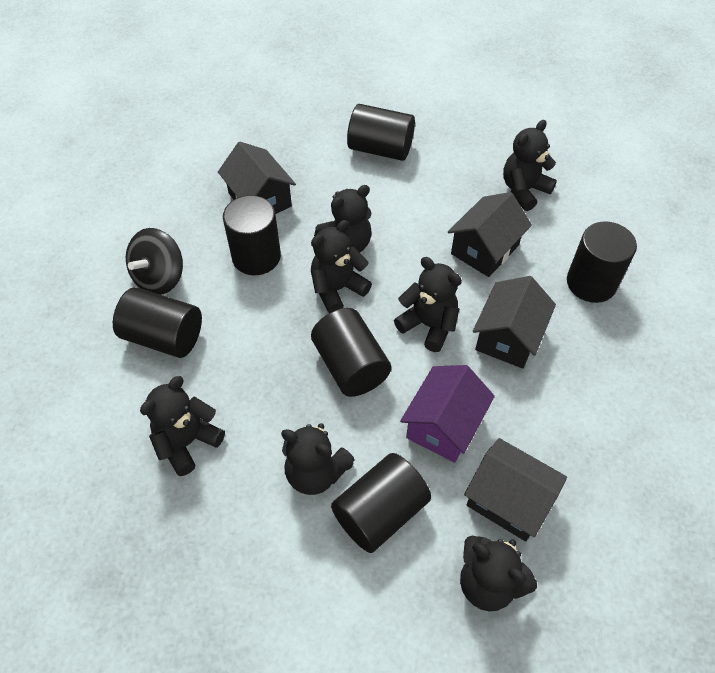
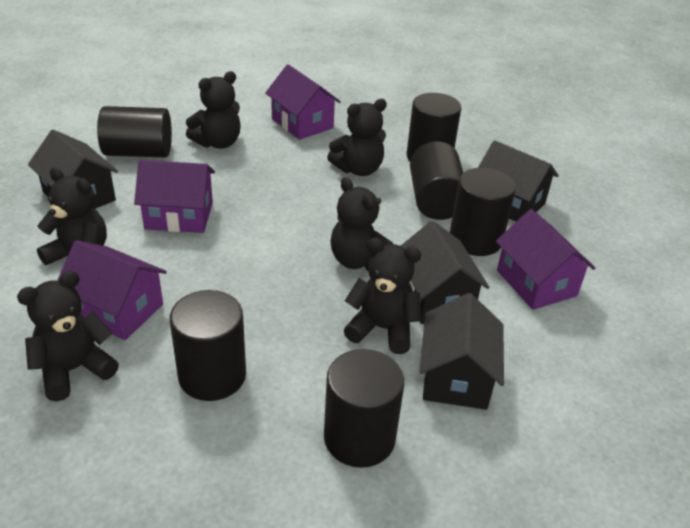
black spinning top: 1 -> 0
black teddy bear: 7 -> 6
purple house: 1 -> 4

